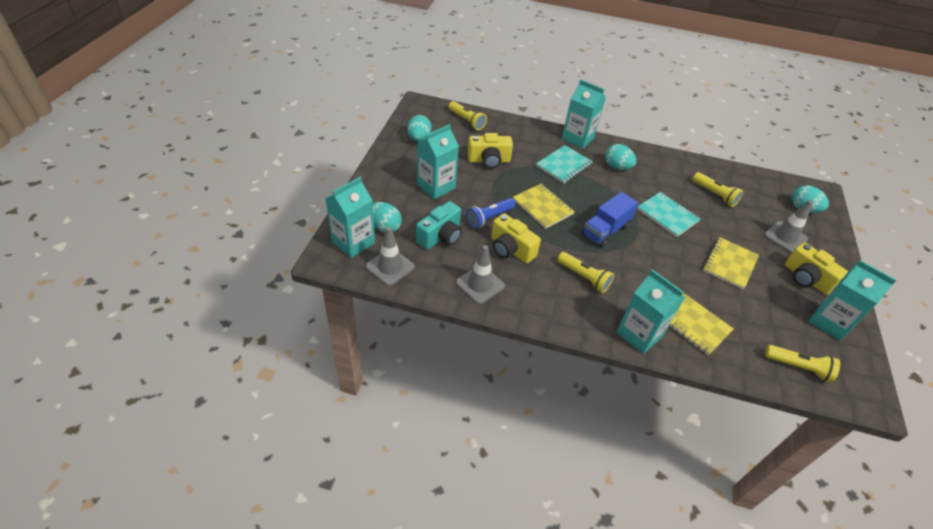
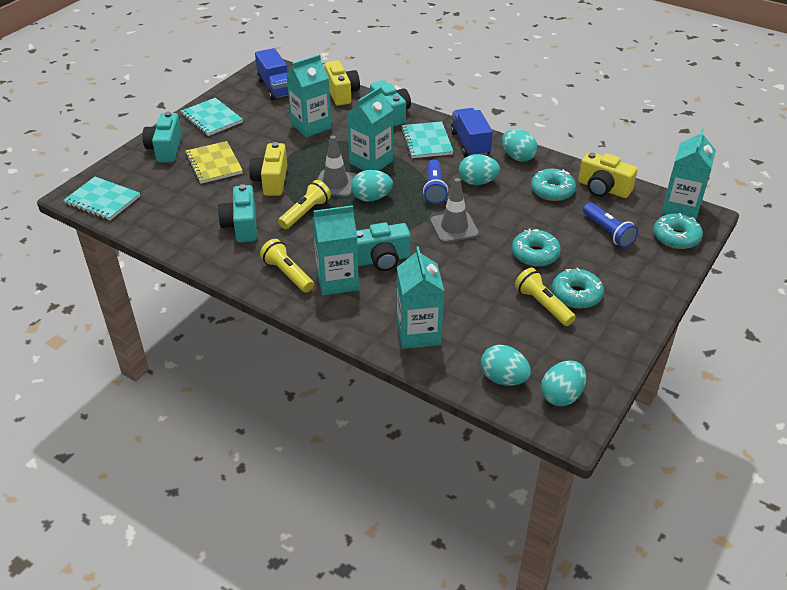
blue flashlight: 1 -> 2
blue truck: 1 -> 2
grey traffic cone: 3 -> 2
turquoise camera: 1 -> 4
turquoise donut: 0 -> 4
turquoise egg: 4 -> 5
turquoise notebook: 2 -> 3
yellow flashlight: 4 -> 3
yellow notebook: 3 -> 1

